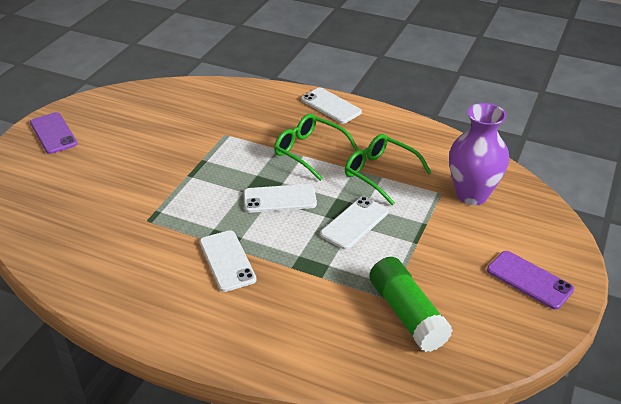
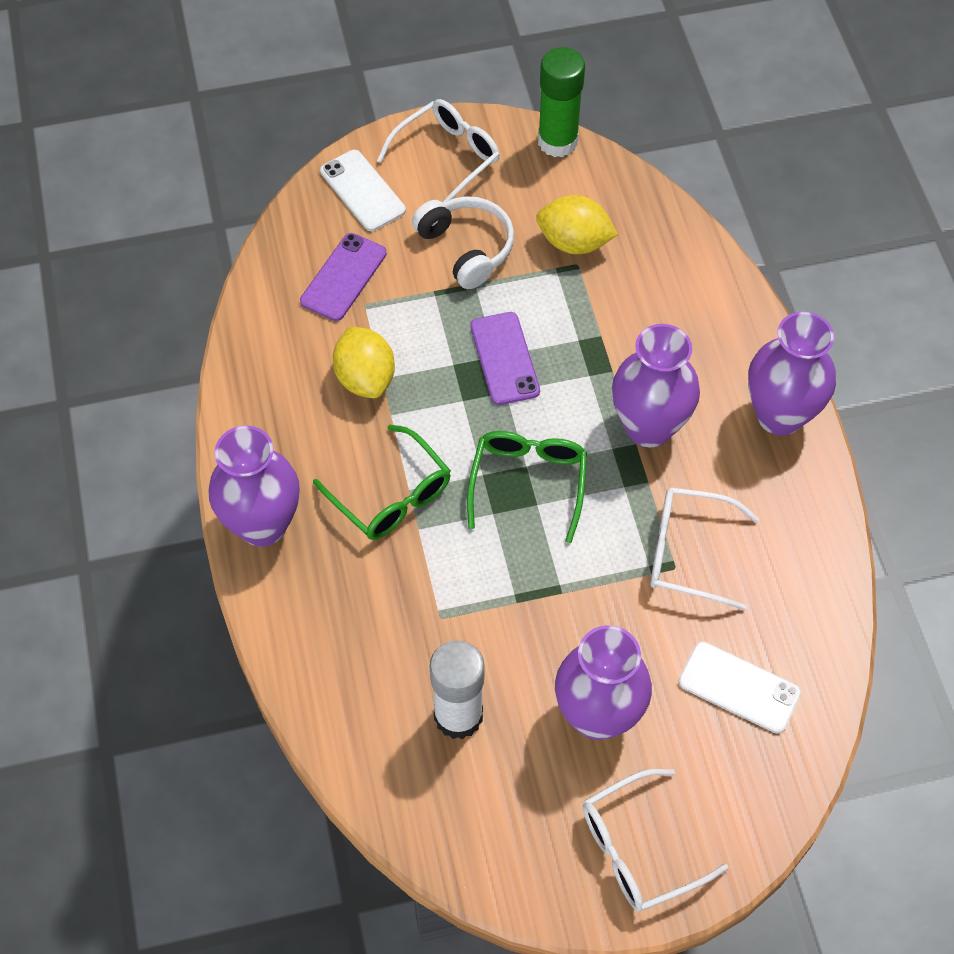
purple vase: 1 -> 4
white glasses: 0 -> 3
white glue stick: 0 -> 1
white headphones: 0 -> 1
white phone: 4 -> 2
yellow lemon: 0 -> 2

